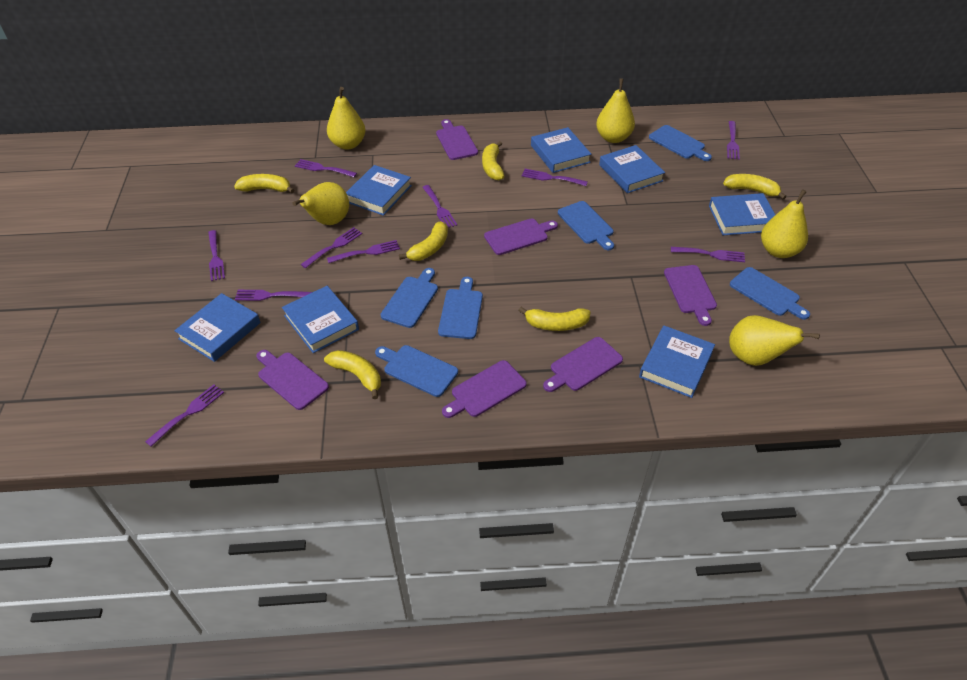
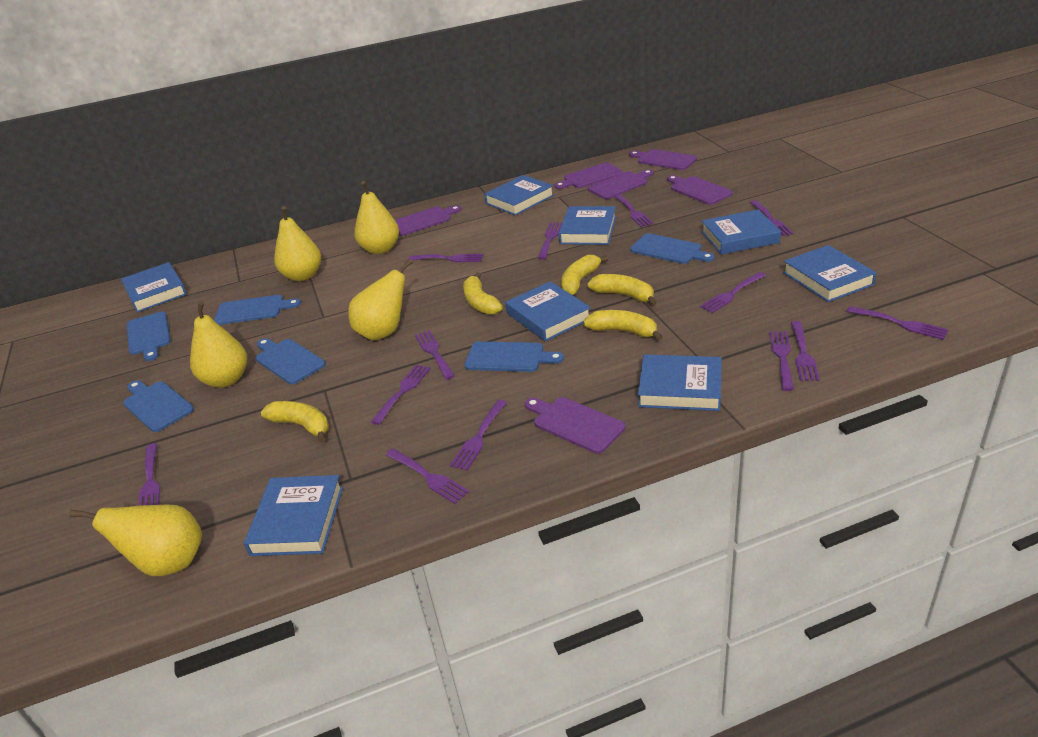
blue book: 7 -> 8
purple fork: 10 -> 13
yellow banana: 6 -> 5

